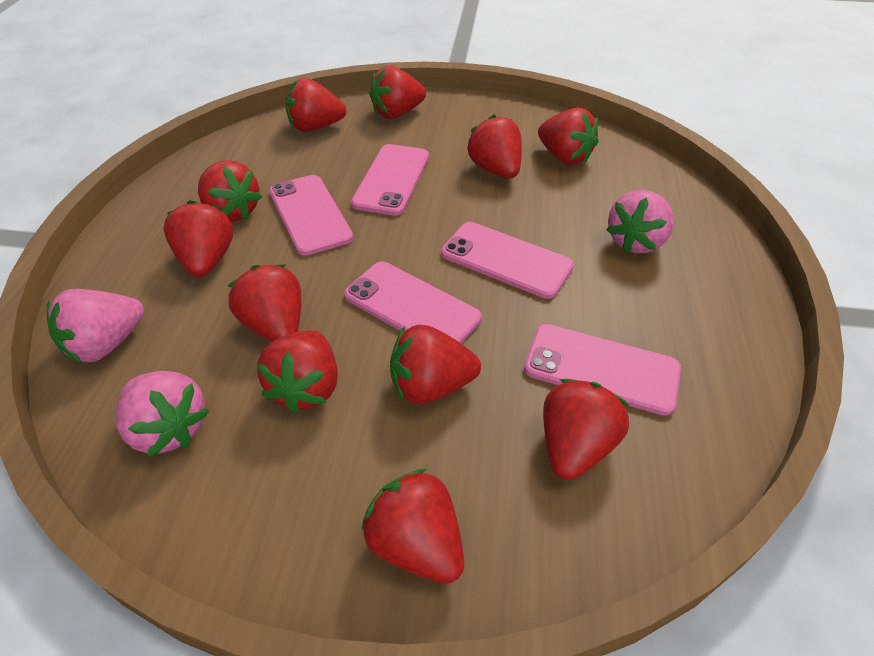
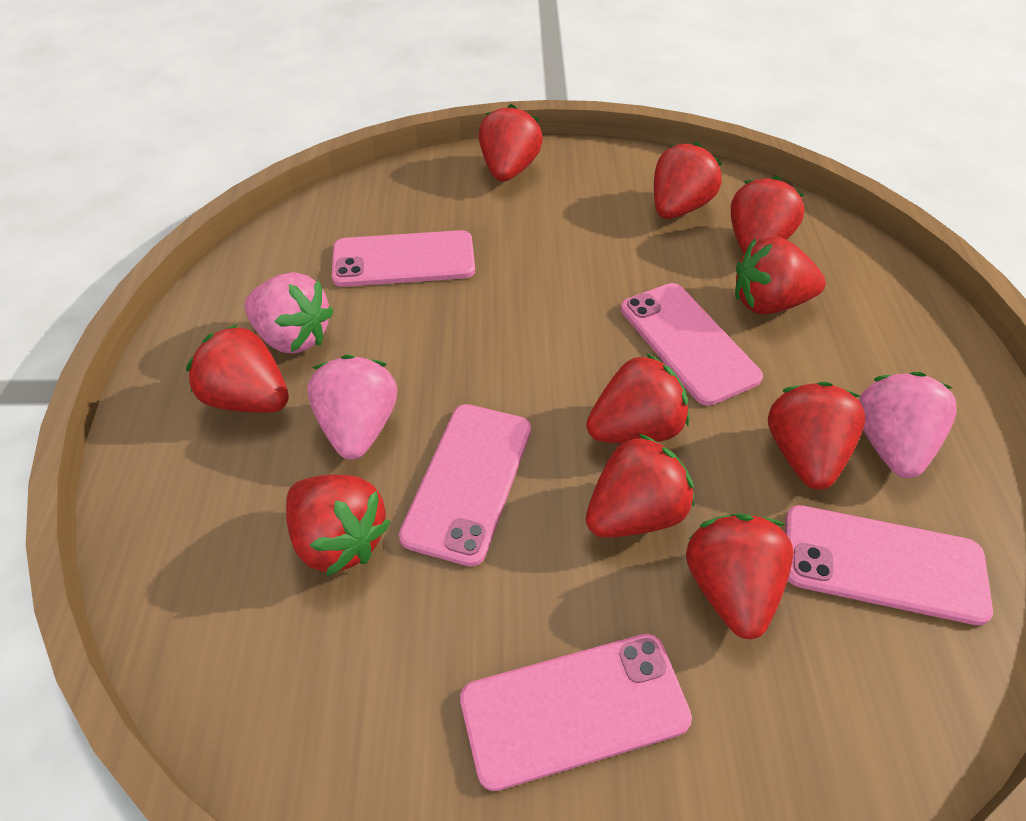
red strawberry: 11 -> 10

